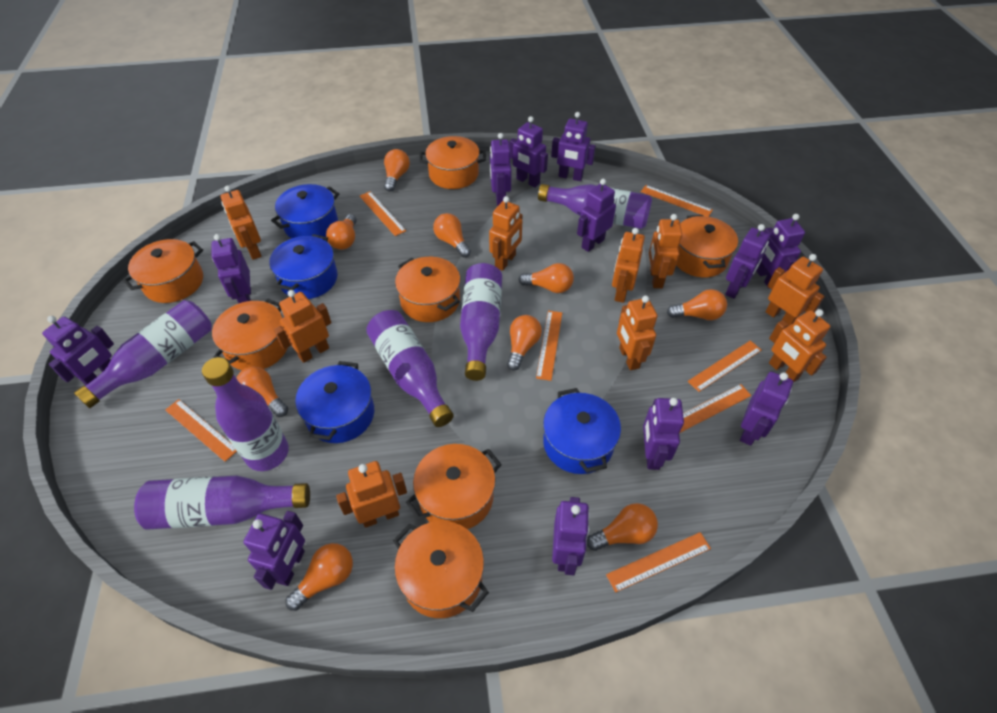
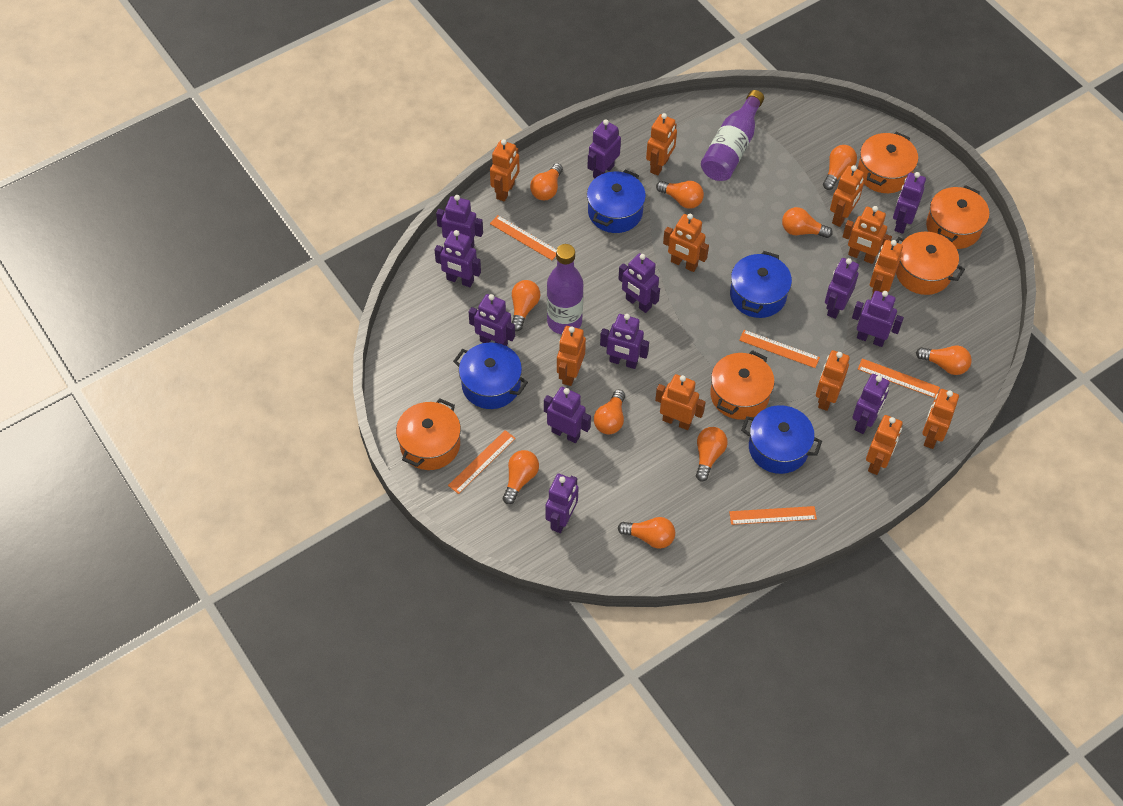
orange light bulb: 9 -> 10
orange pot: 7 -> 5
orange robot: 9 -> 11
orange ruler: 7 -> 5
purple bottle: 6 -> 2

